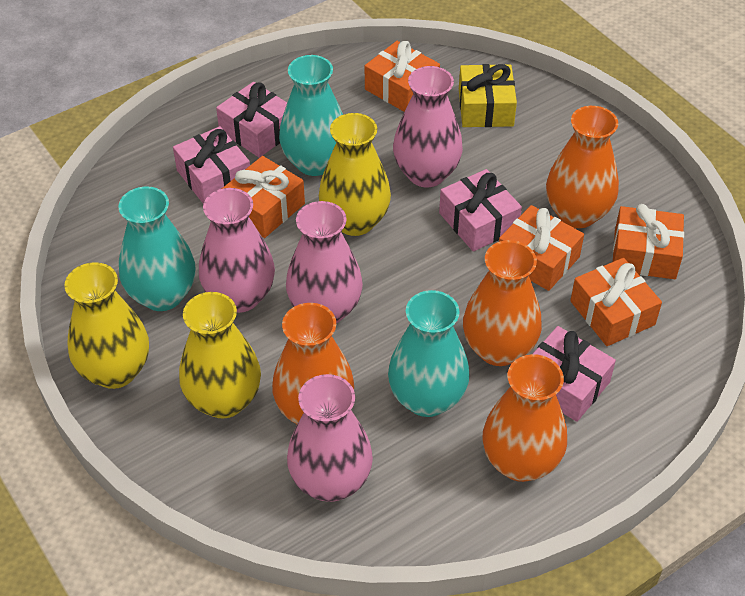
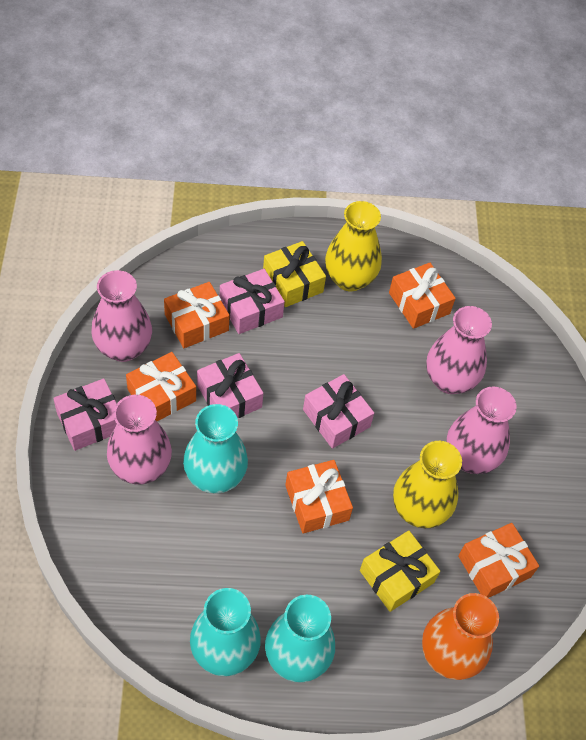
orange vase: 4 -> 1
yellow gift: 1 -> 2
yellow vase: 3 -> 2

